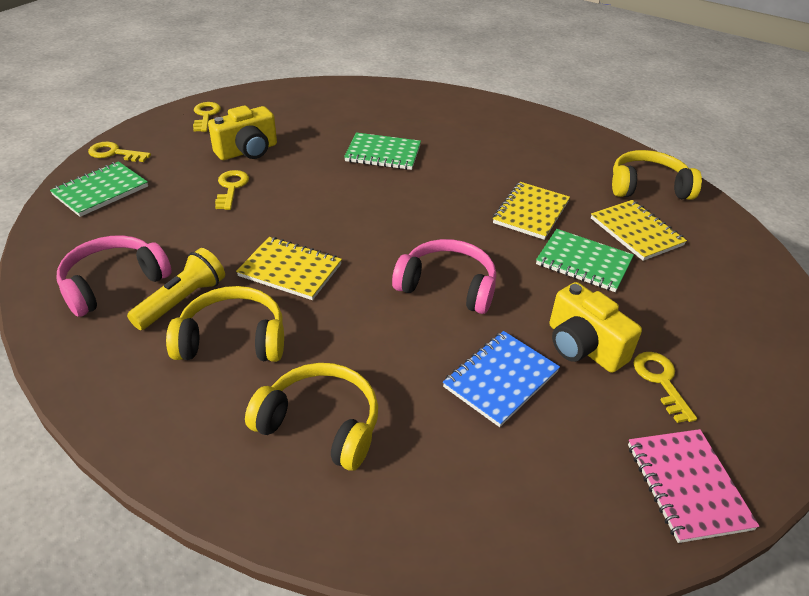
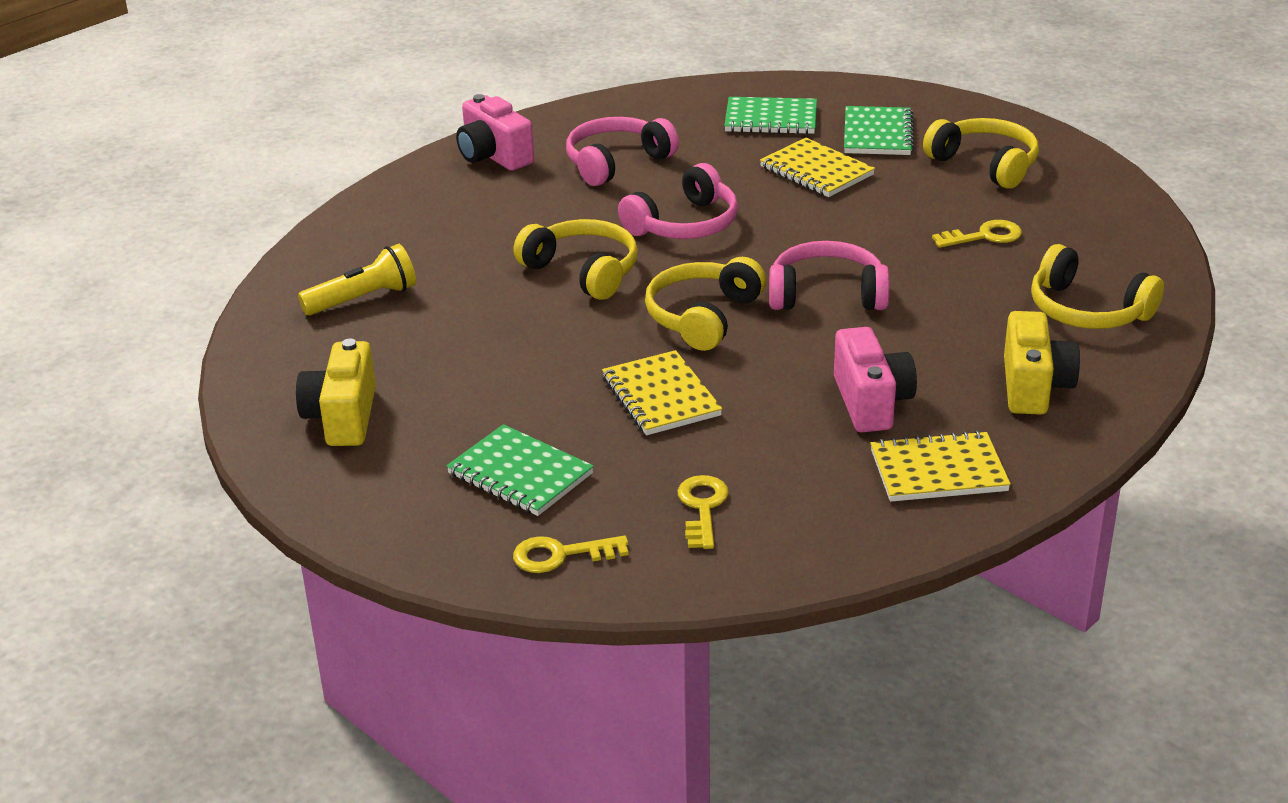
blue notebook: 1 -> 0
pink camera: 0 -> 2
pink headphones: 2 -> 3
pink notebook: 1 -> 0
yellow headphones: 3 -> 4
yellow key: 4 -> 3

